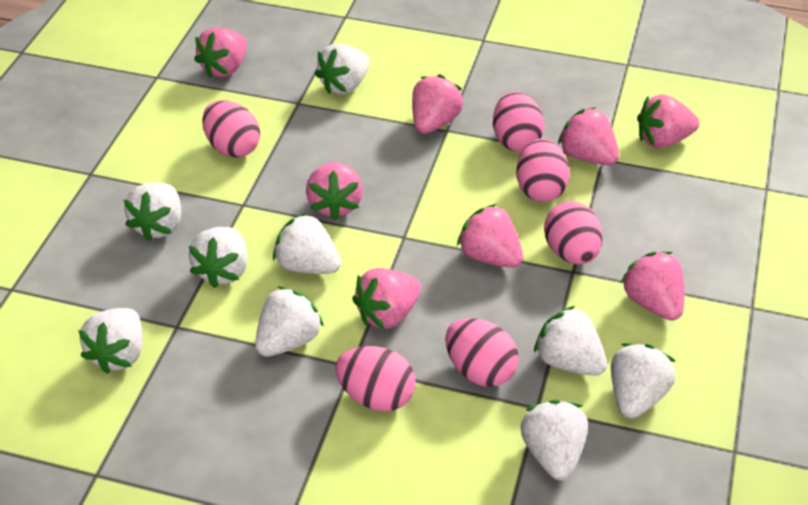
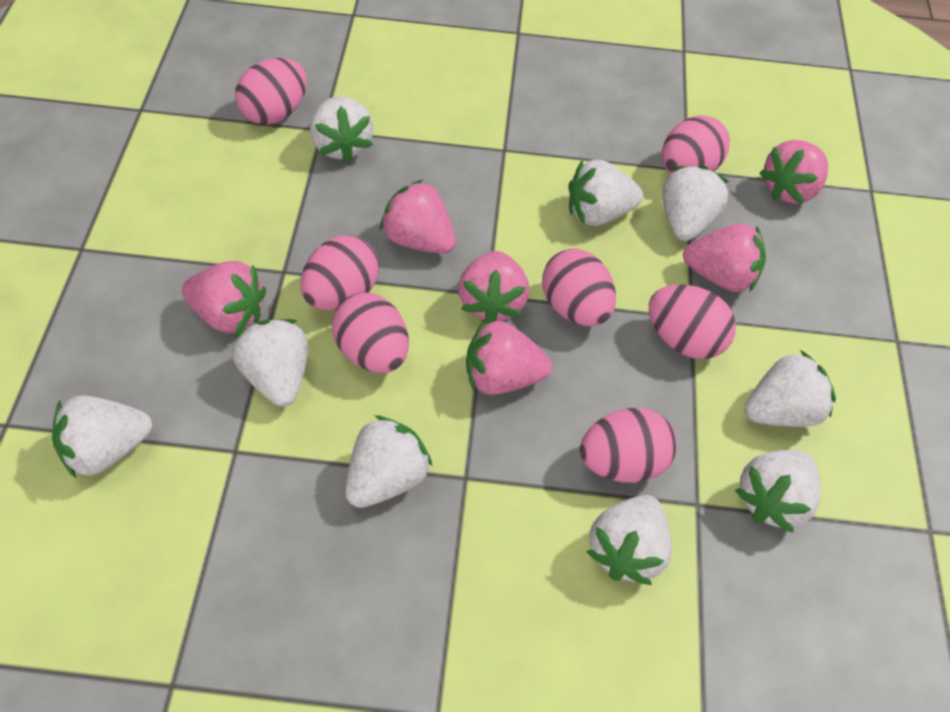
pink egg: 6 -> 7
pink strawberry: 8 -> 6

